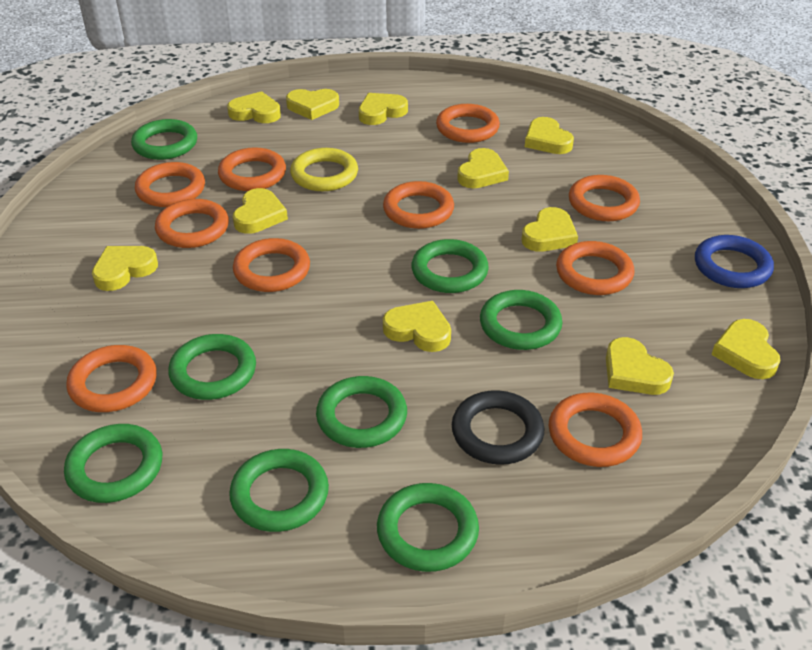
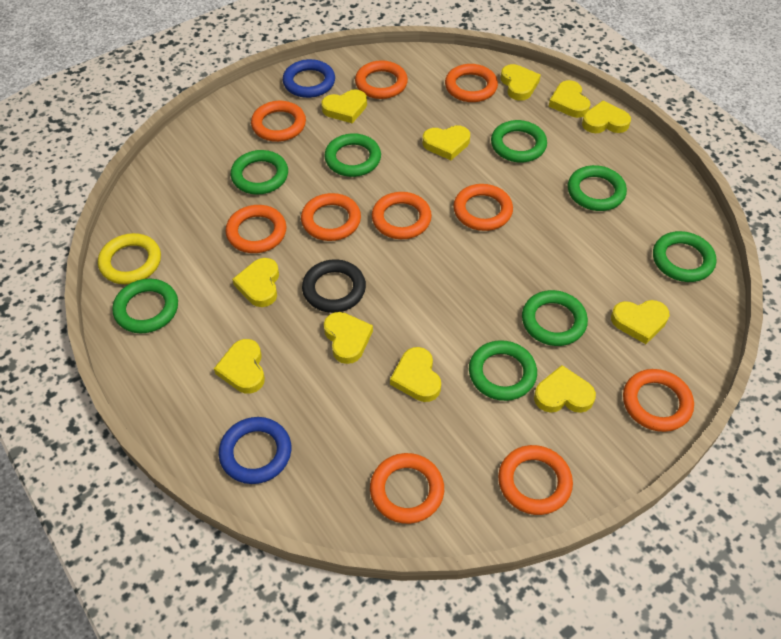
blue ring: 1 -> 2

